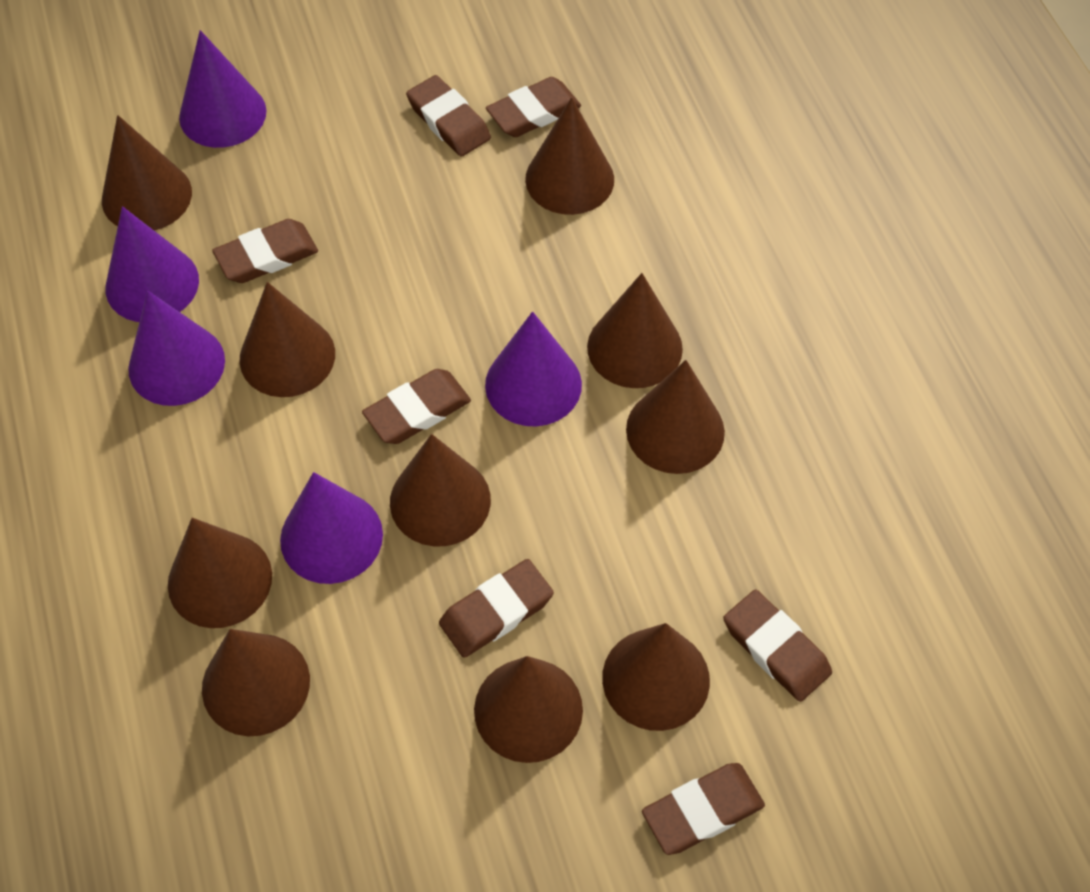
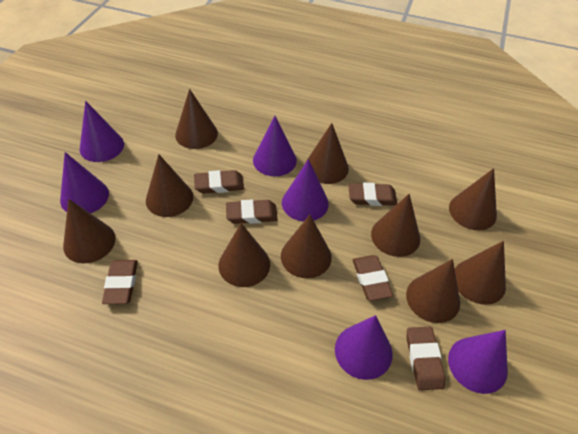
brown eraser: 7 -> 6
purple cone: 5 -> 6

